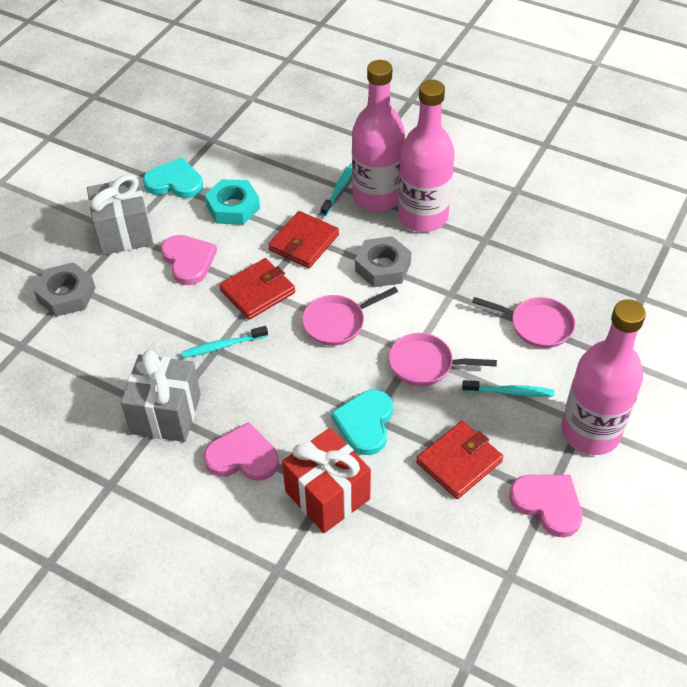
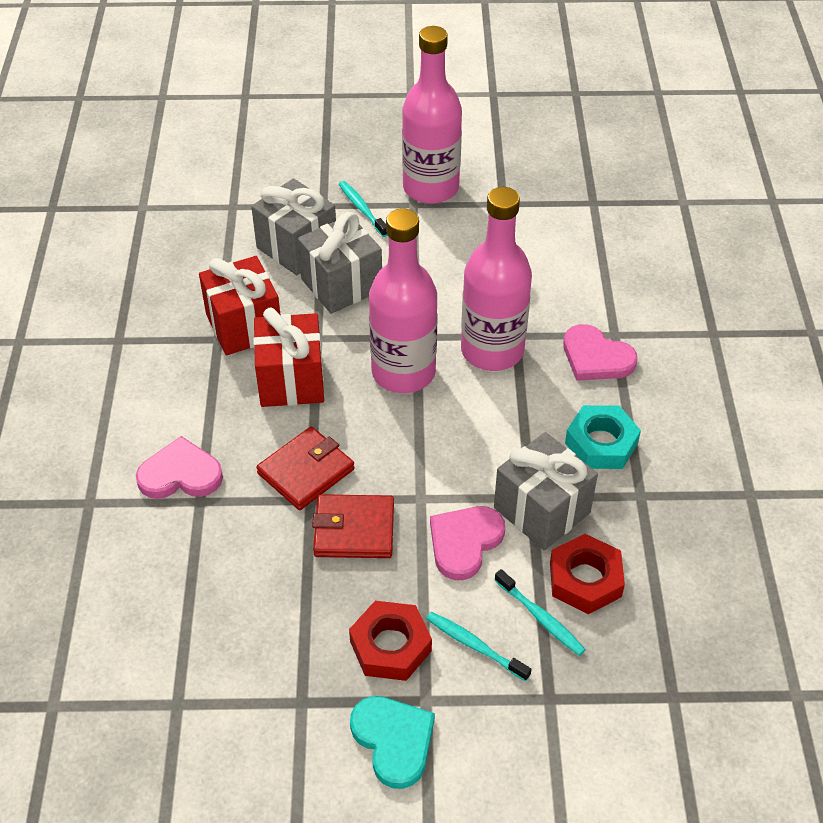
grey gift: 2 -> 3
grey nut: 2 -> 0
pink pan: 3 -> 0
red gift: 1 -> 2
red nut: 0 -> 2
red wallet: 3 -> 2
turquoise heart: 2 -> 1

